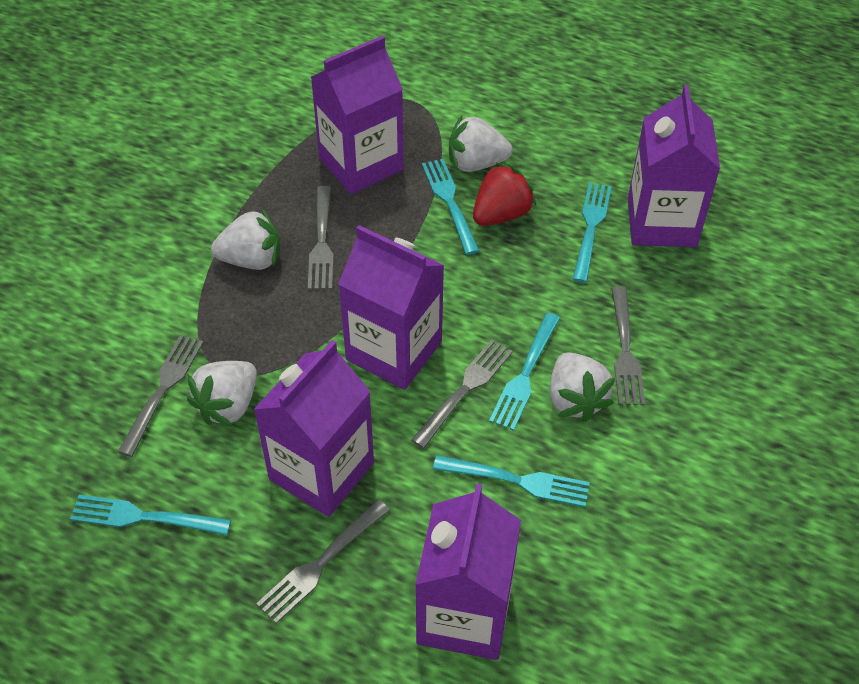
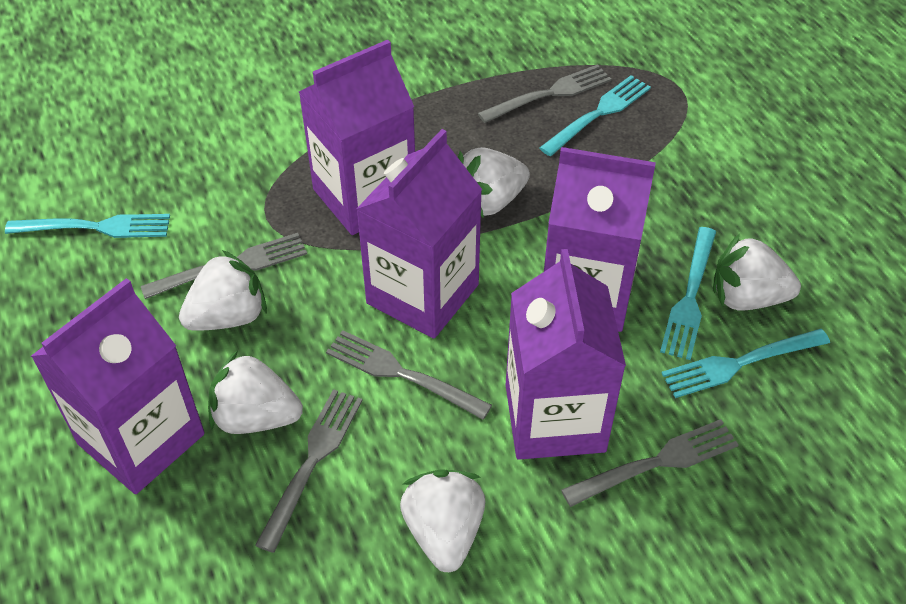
red strawberry: 1 -> 0
turquoise fork: 5 -> 4
white strawberry: 4 -> 5

